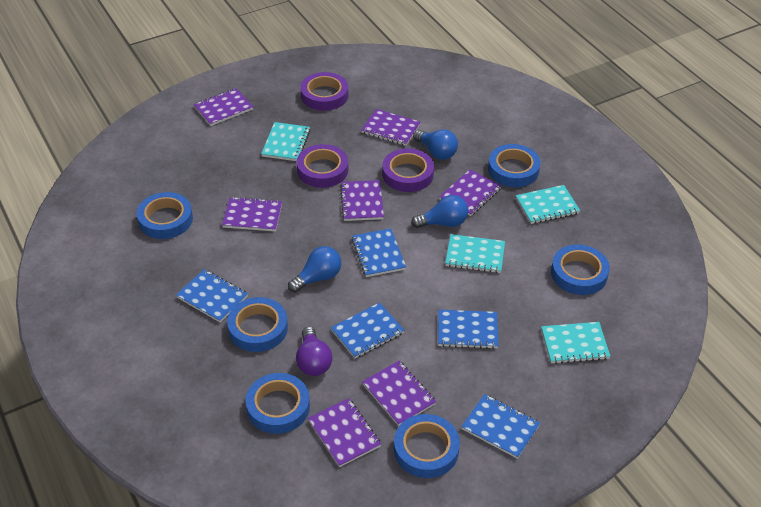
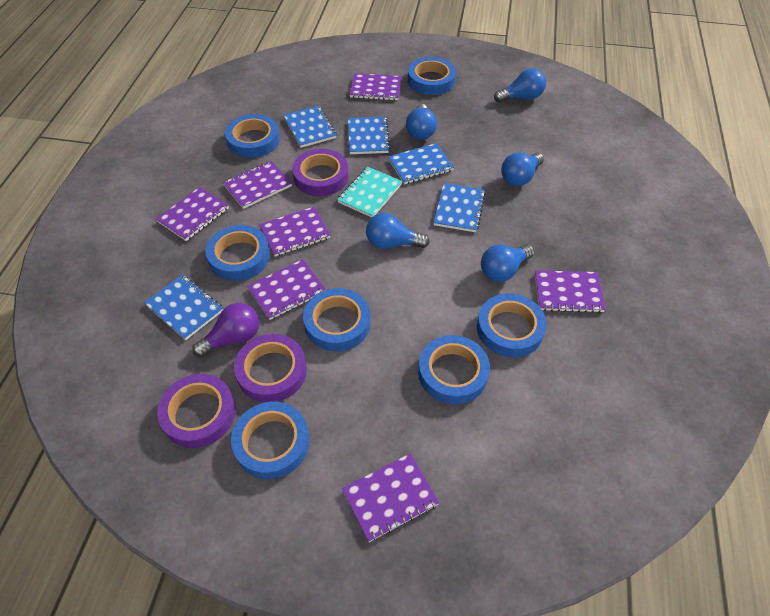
blue light bulb: 3 -> 5
blue tape: 6 -> 7
turquoise notebook: 4 -> 1

